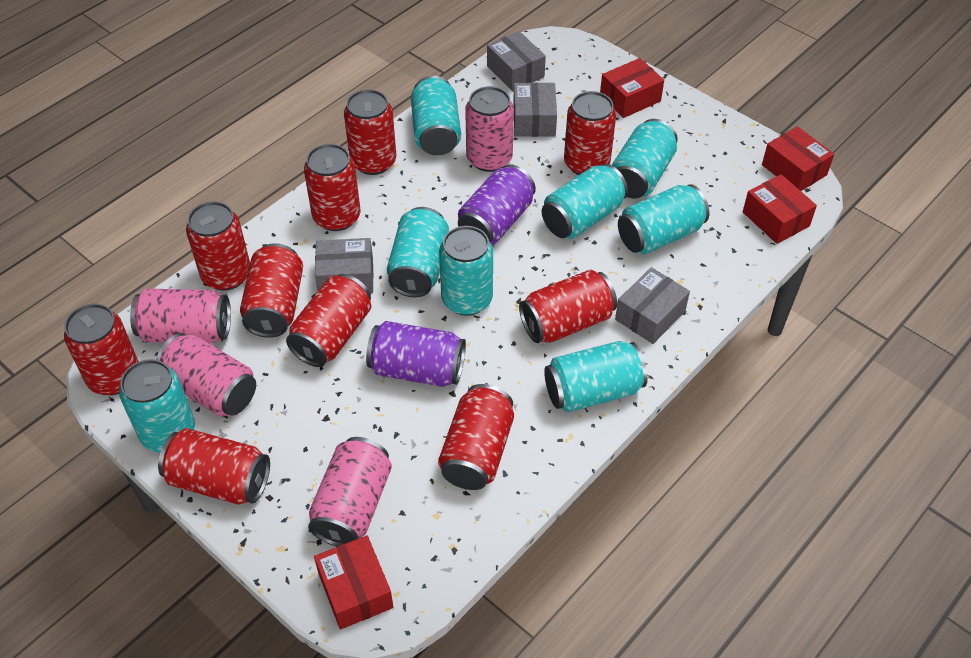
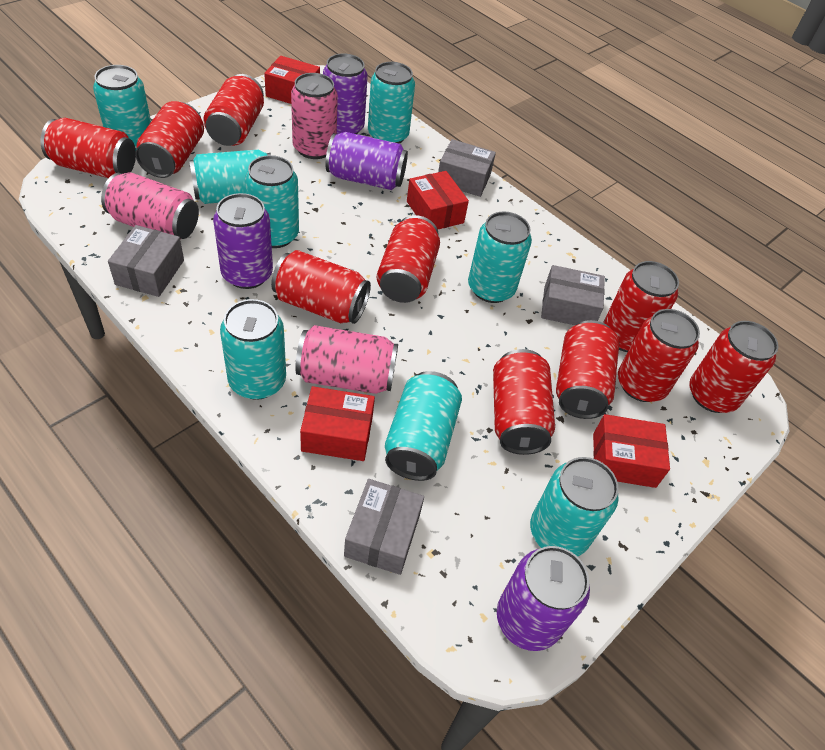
pink can: 4 -> 3
purple can: 2 -> 4

